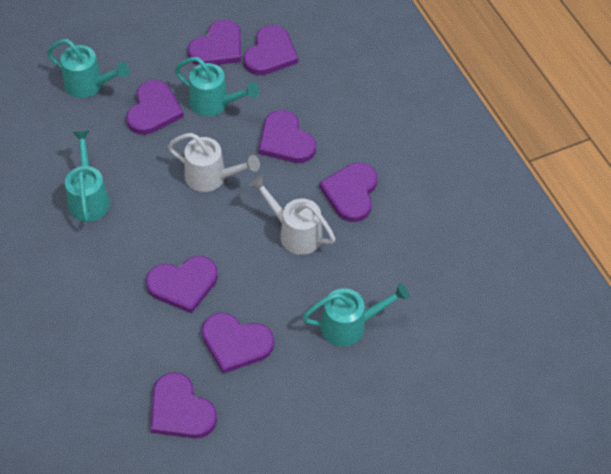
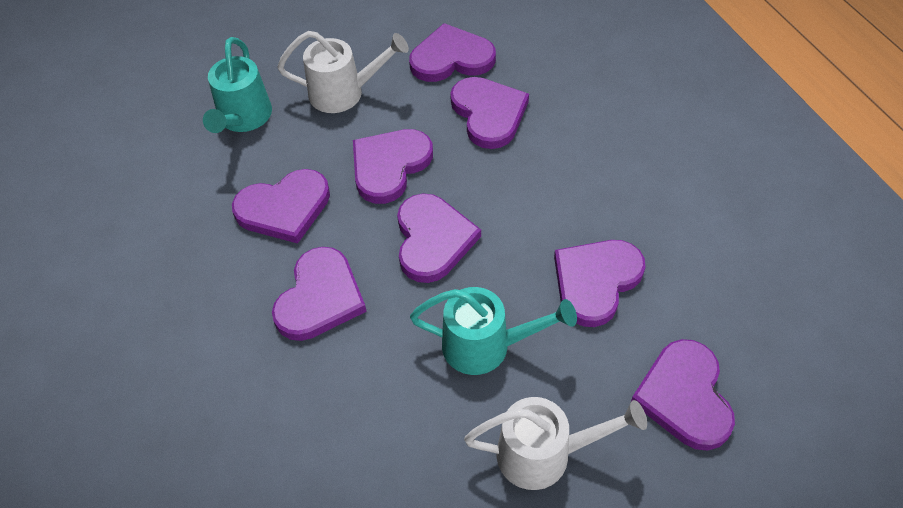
turquoise watering can: 4 -> 2

